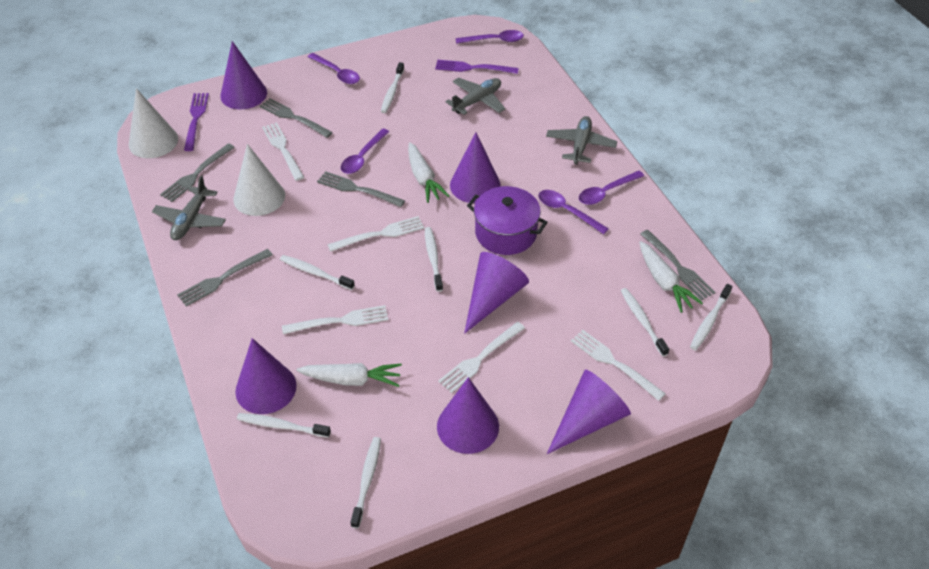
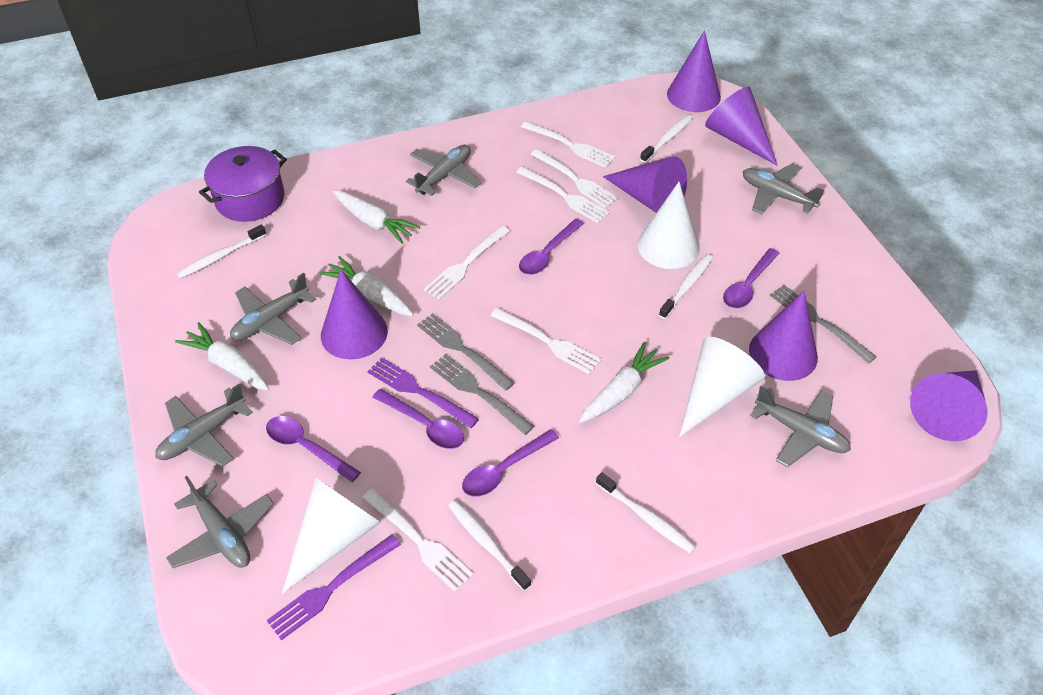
grey fork: 5 -> 3
grey plane: 3 -> 6
white carrot: 3 -> 4
white cone: 2 -> 3
white fork: 5 -> 6
white toothbrush: 7 -> 5

